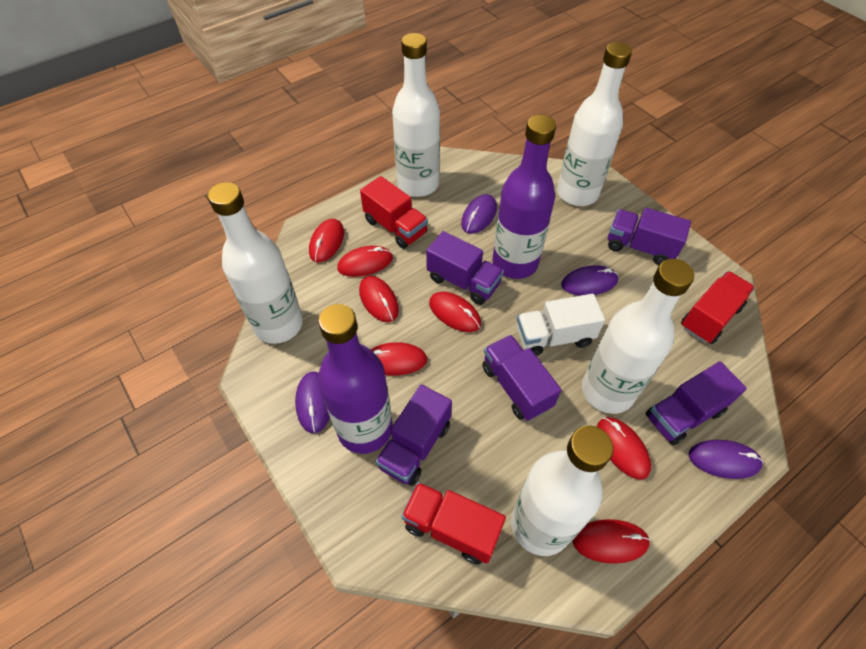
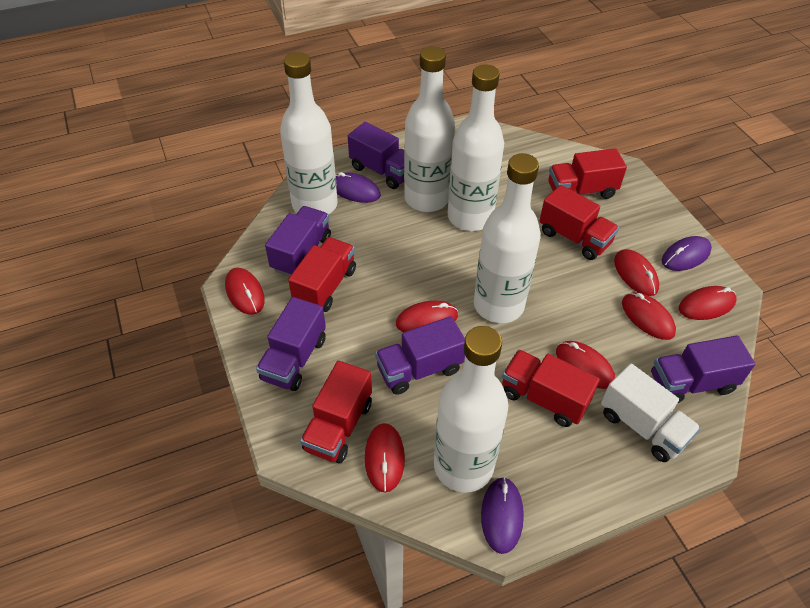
purple bottle: 2 -> 0
purple mouse: 4 -> 3
red truck: 3 -> 5

